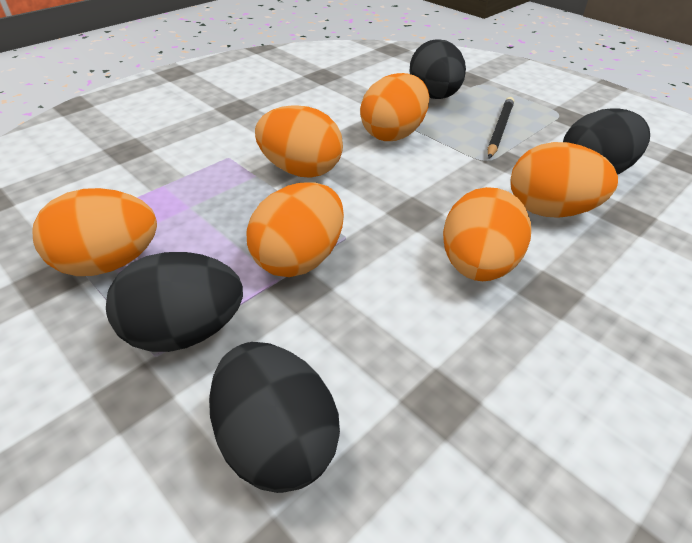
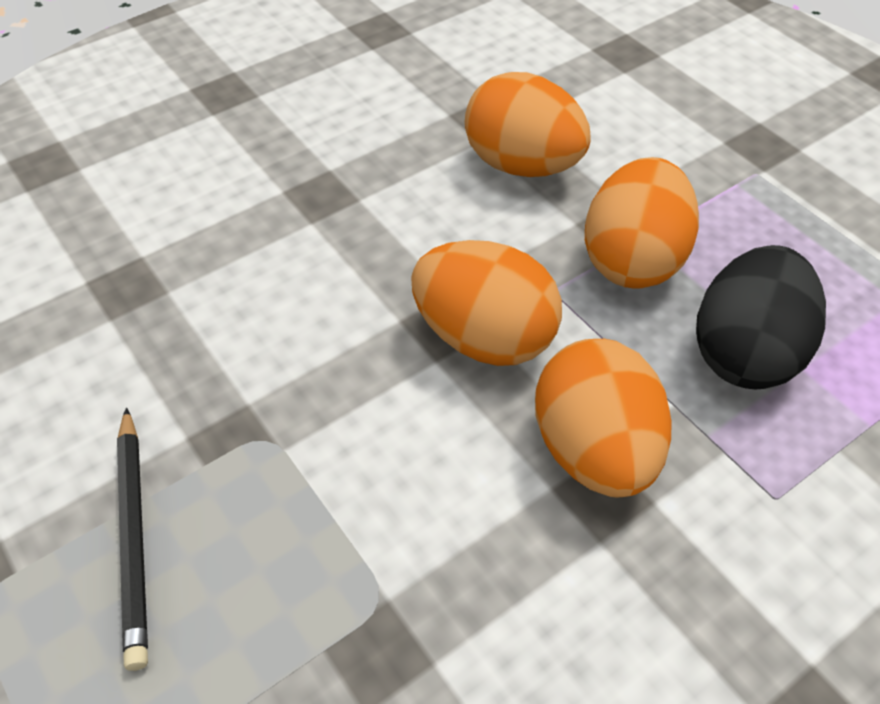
black egg: 4 -> 1
orange egg: 6 -> 4

